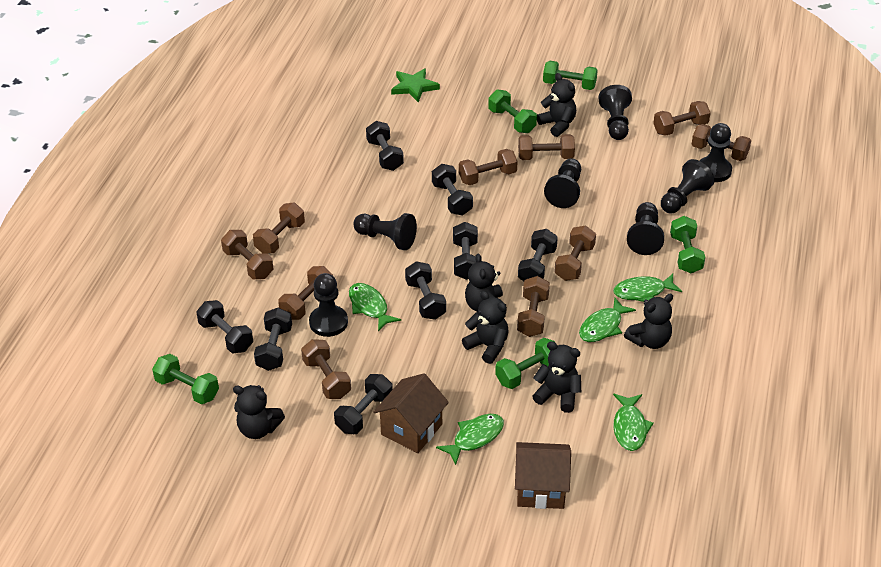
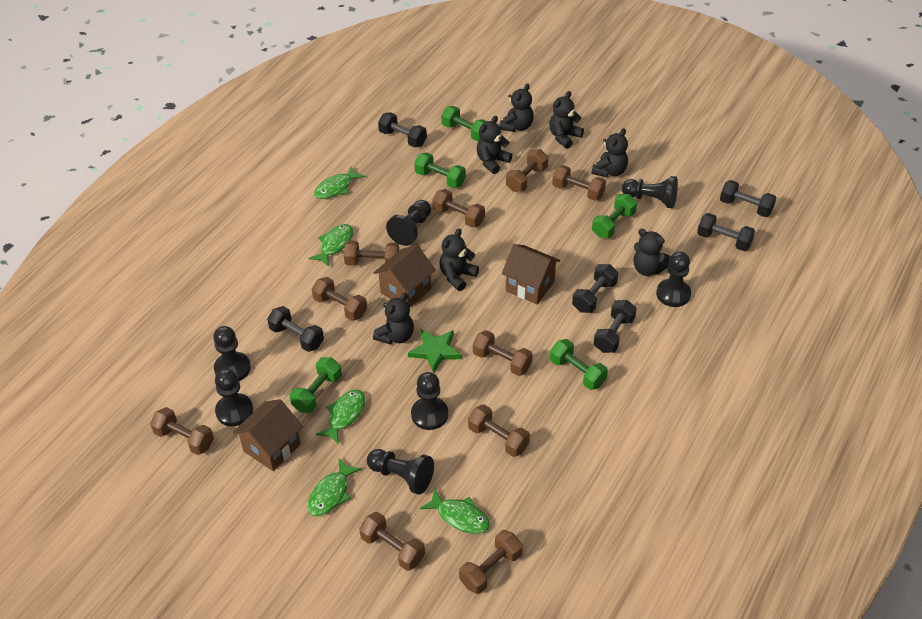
black dumbbell: 8 -> 6
black teddy bear: 6 -> 7
brown house: 2 -> 3

